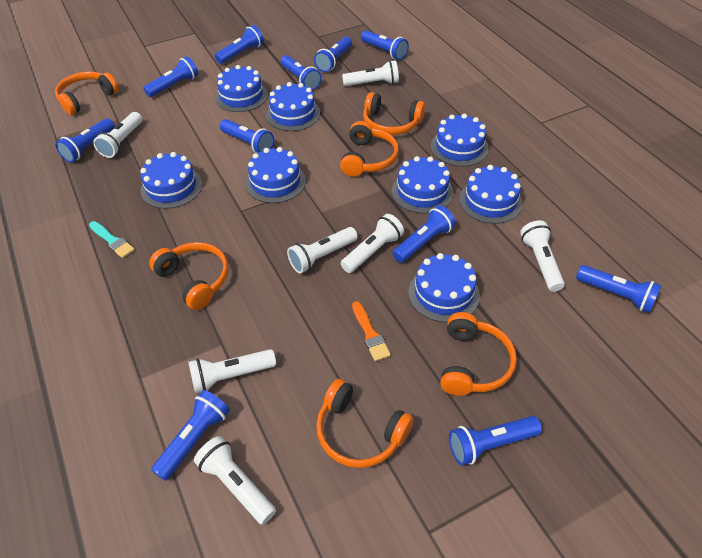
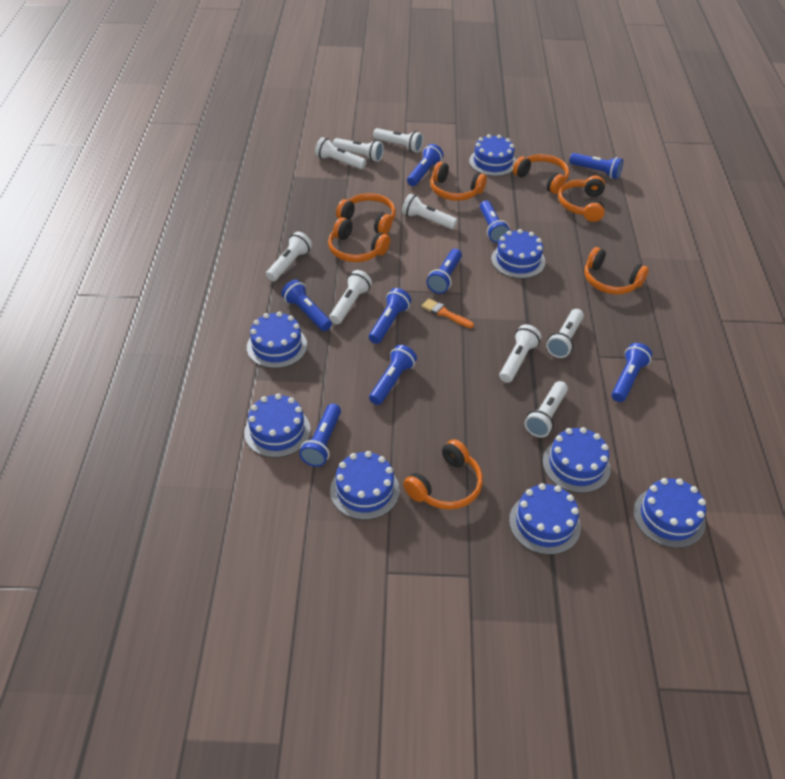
blue flashlight: 11 -> 9
orange headphones: 6 -> 7
turquoise brush: 1 -> 0
white flashlight: 7 -> 9

